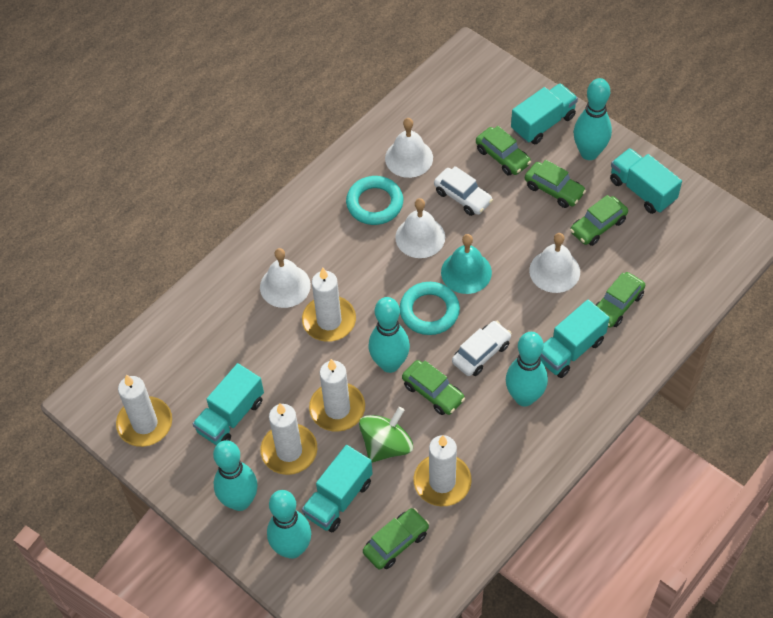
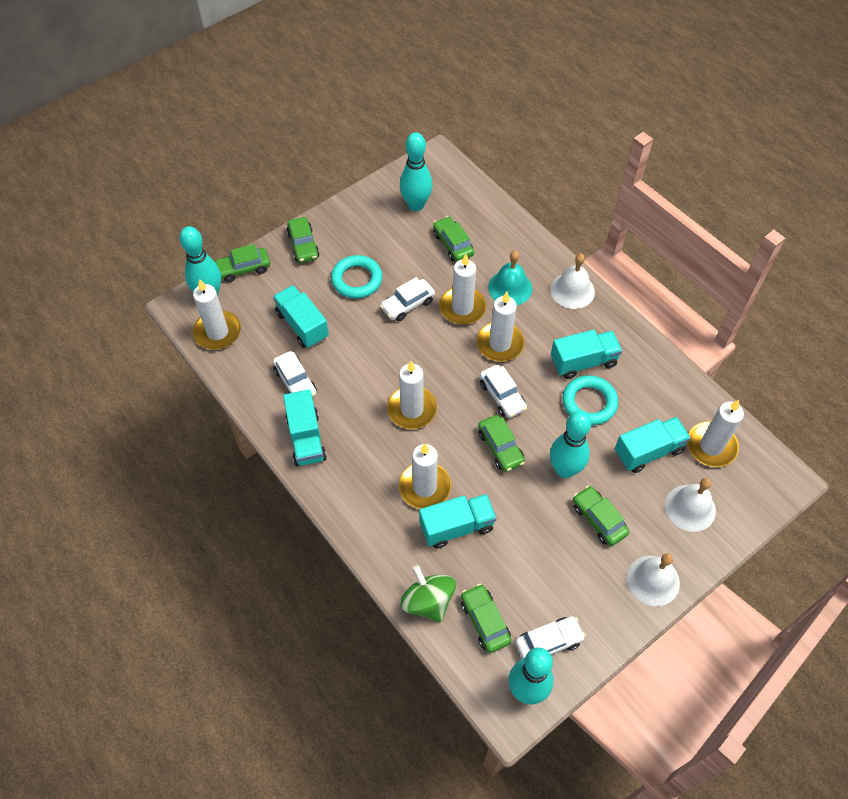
turquoise bowling pin: 5 -> 4
white bell: 4 -> 3
white candle: 5 -> 6
white car: 2 -> 4

